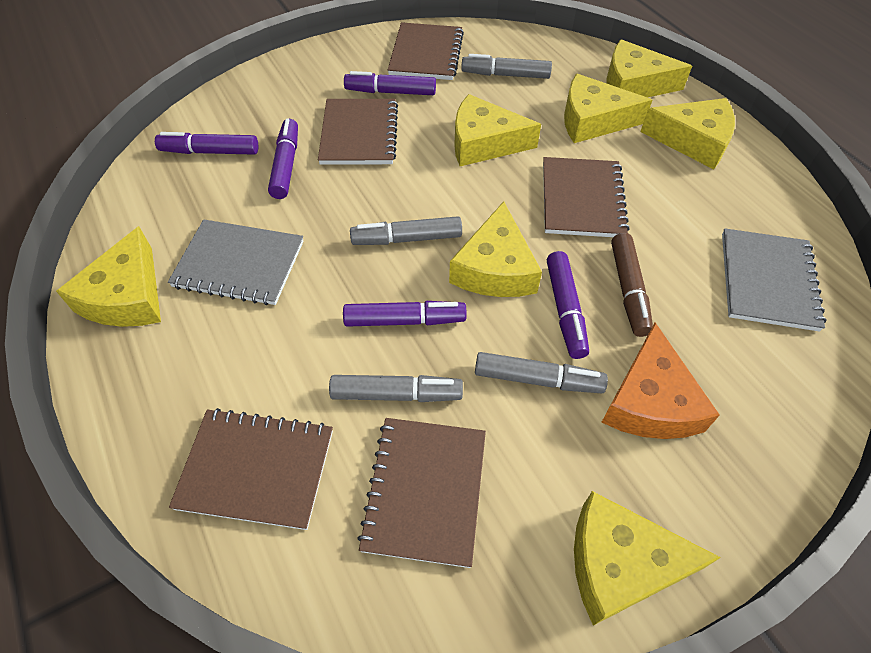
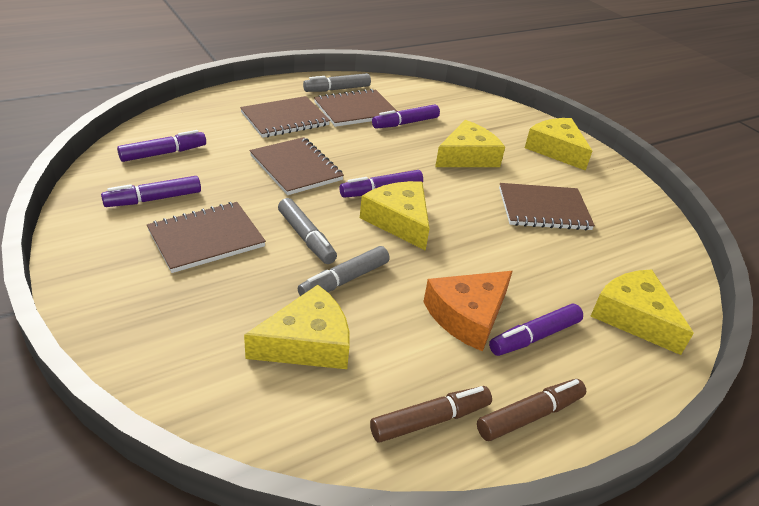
brown marker: 1 -> 2
grey marker: 4 -> 3
grey notebook: 2 -> 0
yellow cheese: 7 -> 5

